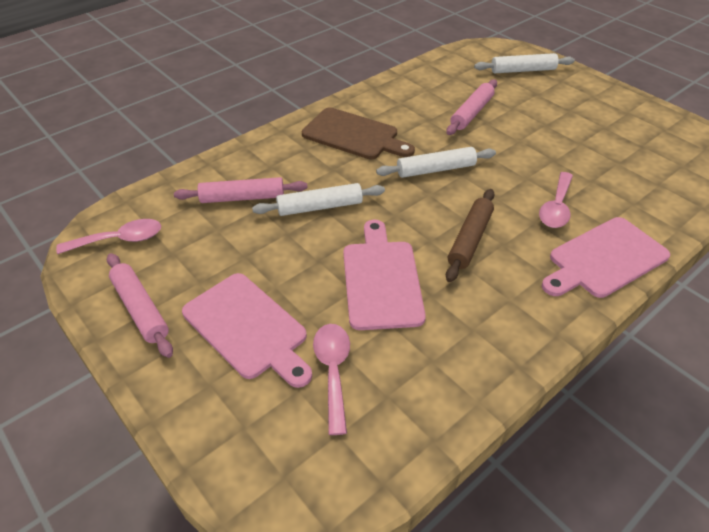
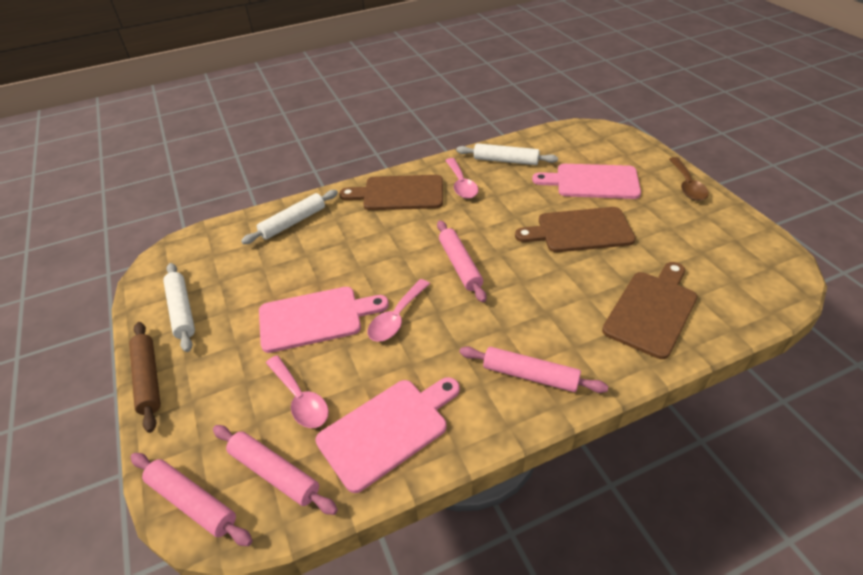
brown cutting board: 1 -> 3
brown spoon: 0 -> 1
pink rolling pin: 3 -> 4

